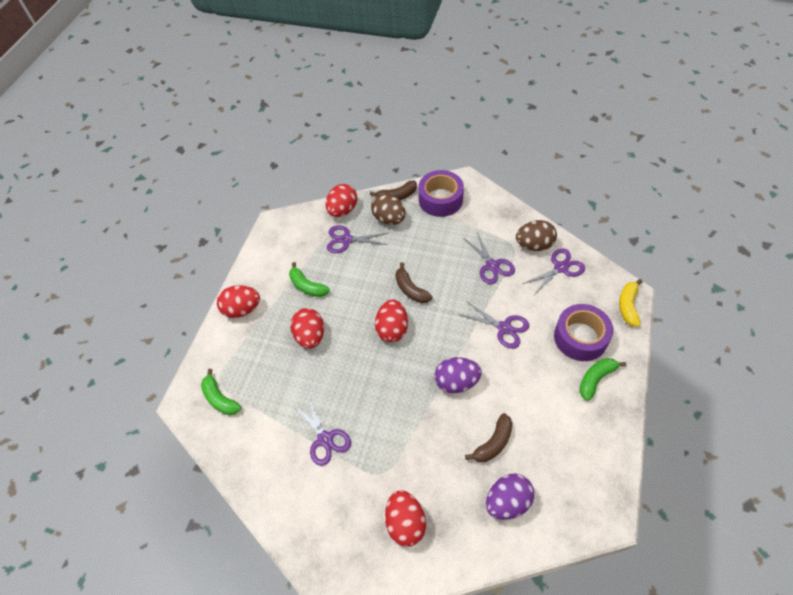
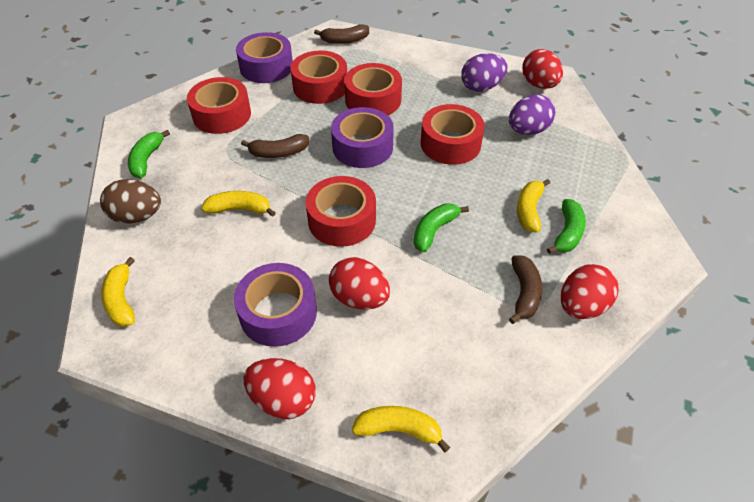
brown egg: 2 -> 1
purple scissors: 5 -> 0
purple tape: 2 -> 3
red egg: 5 -> 4
red tape: 0 -> 5
yellow banana: 1 -> 4

